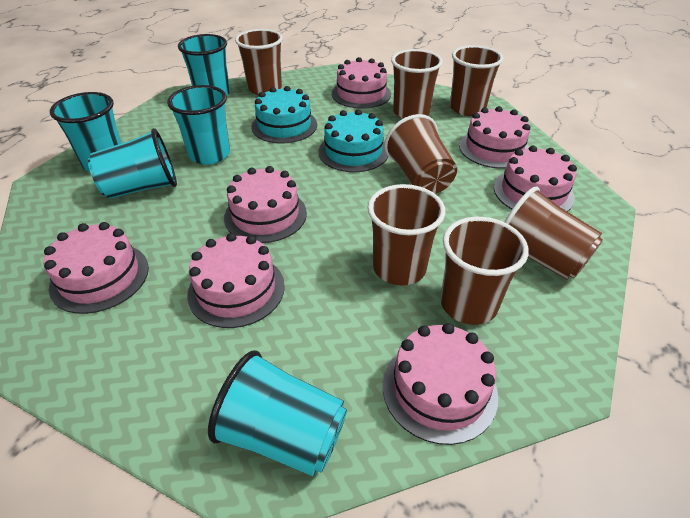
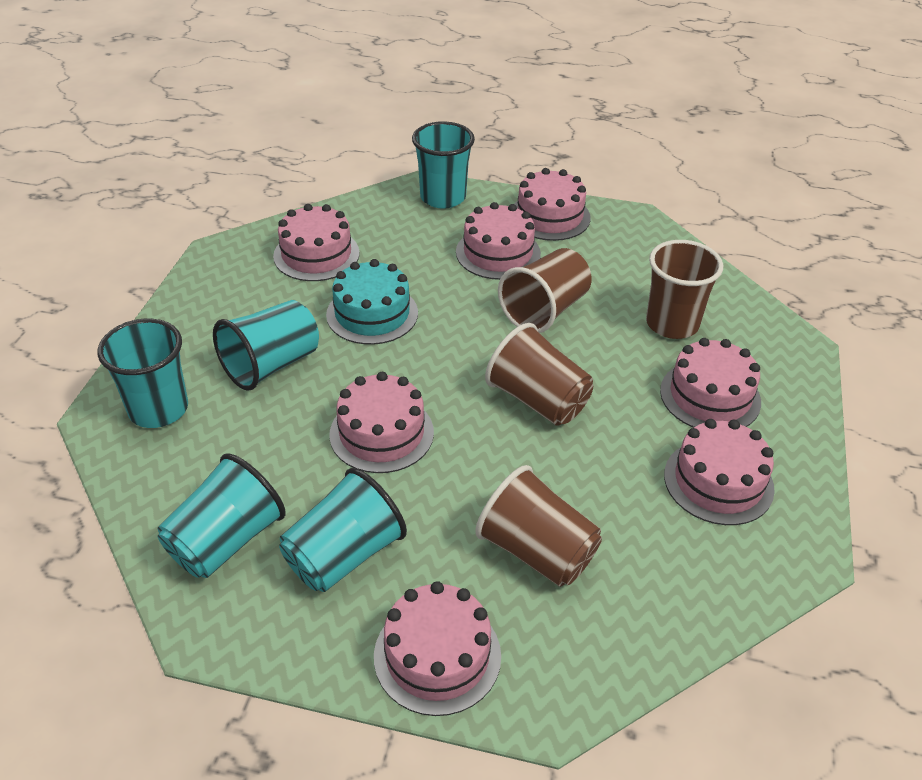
brown cup: 7 -> 4
turquoise cake: 2 -> 1

